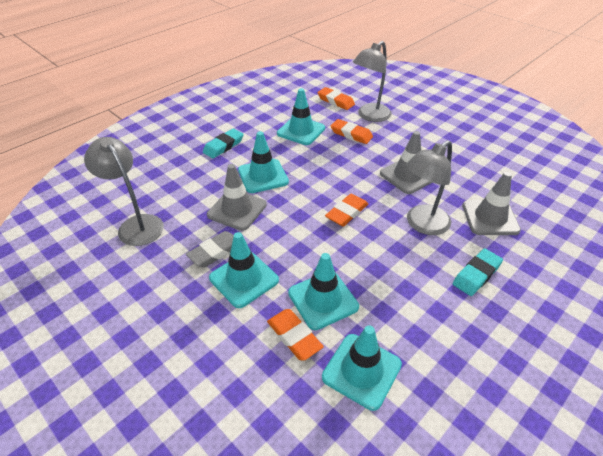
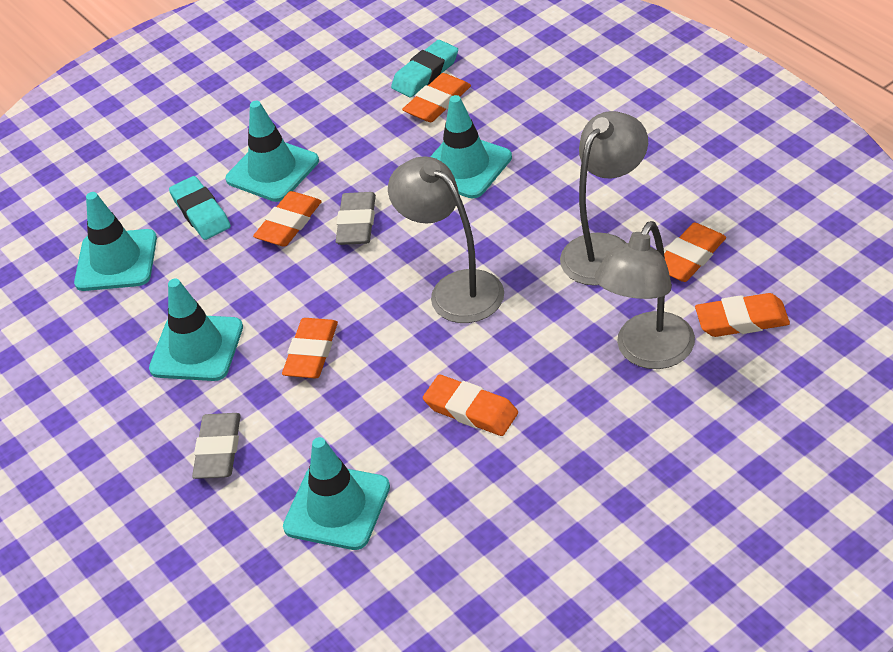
grey eraser: 1 -> 2
grey traffic cone: 3 -> 0
orange eraser: 4 -> 6

